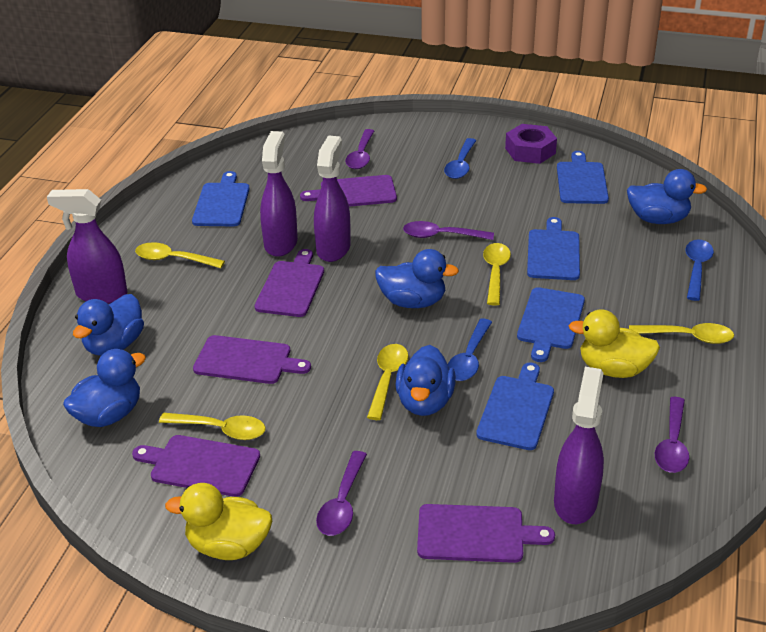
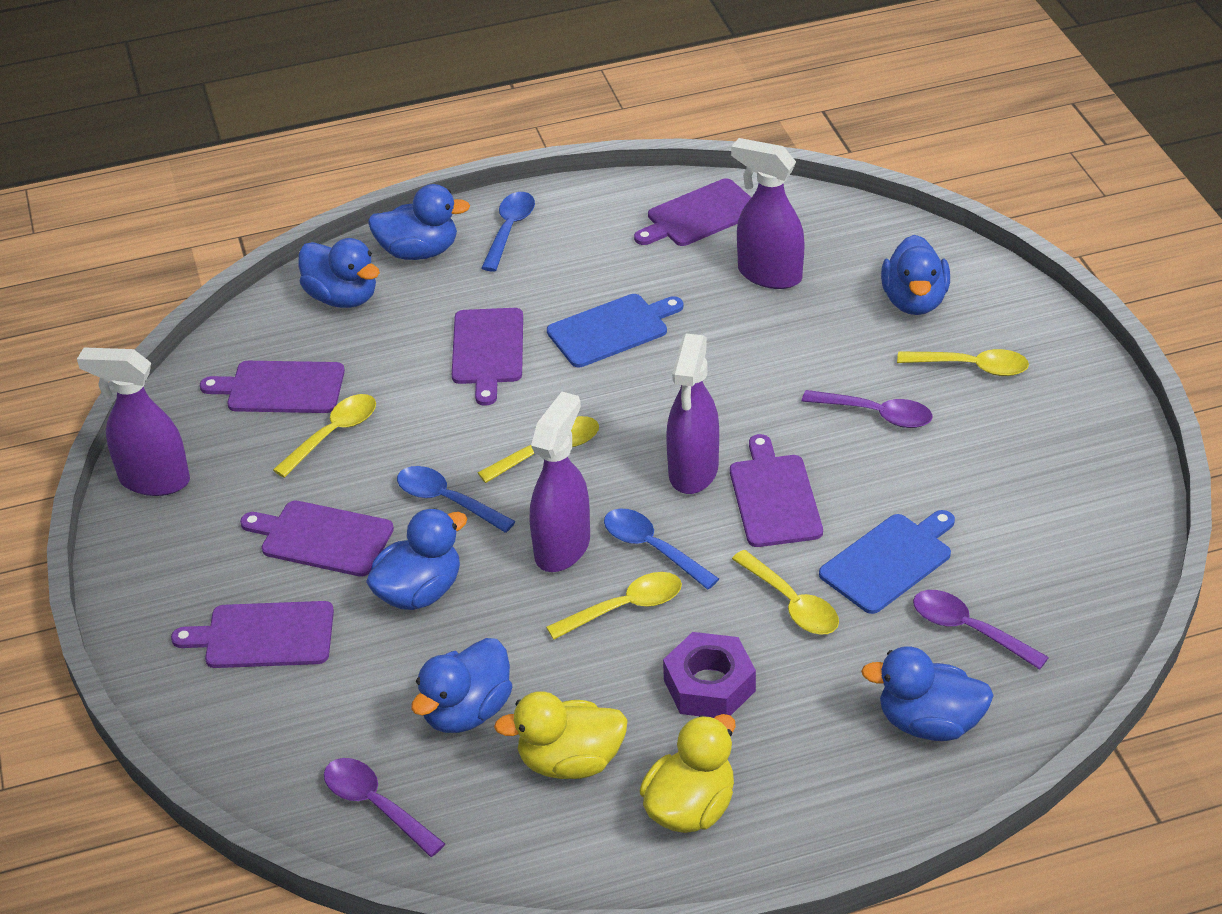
blue cutting board: 5 -> 2
blue duck: 5 -> 6
purple cutting board: 5 -> 6
purple spoon: 4 -> 3

